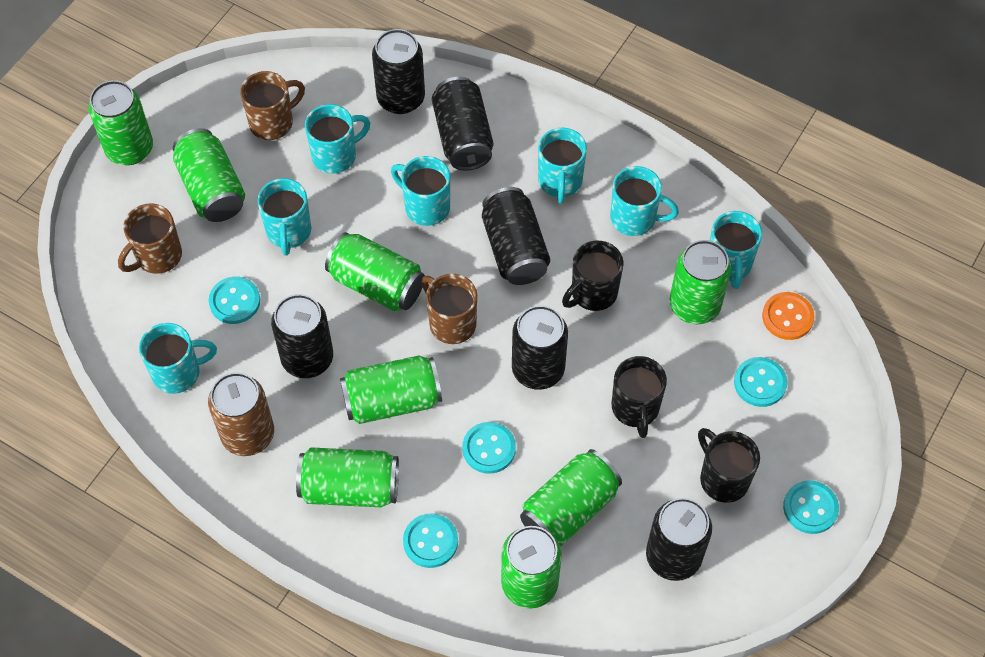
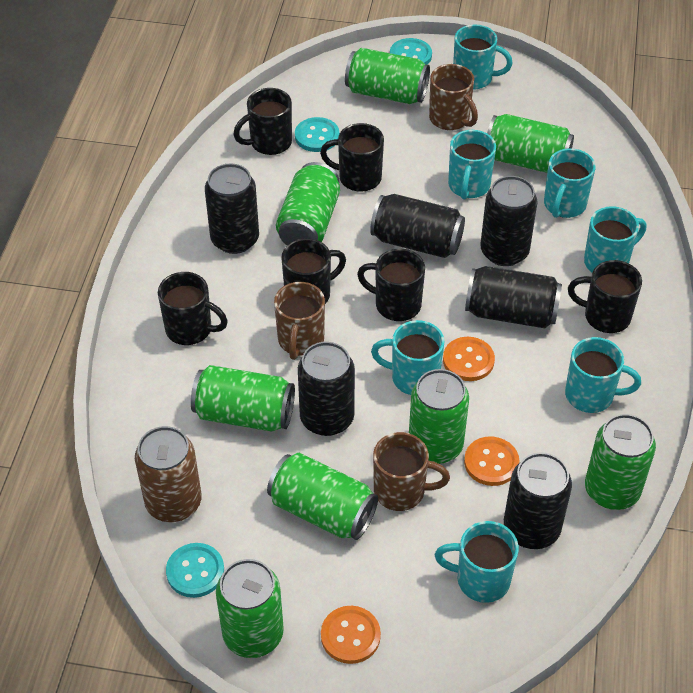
black mug: 3 -> 6
orange button: 1 -> 3
turquoise button: 5 -> 3

